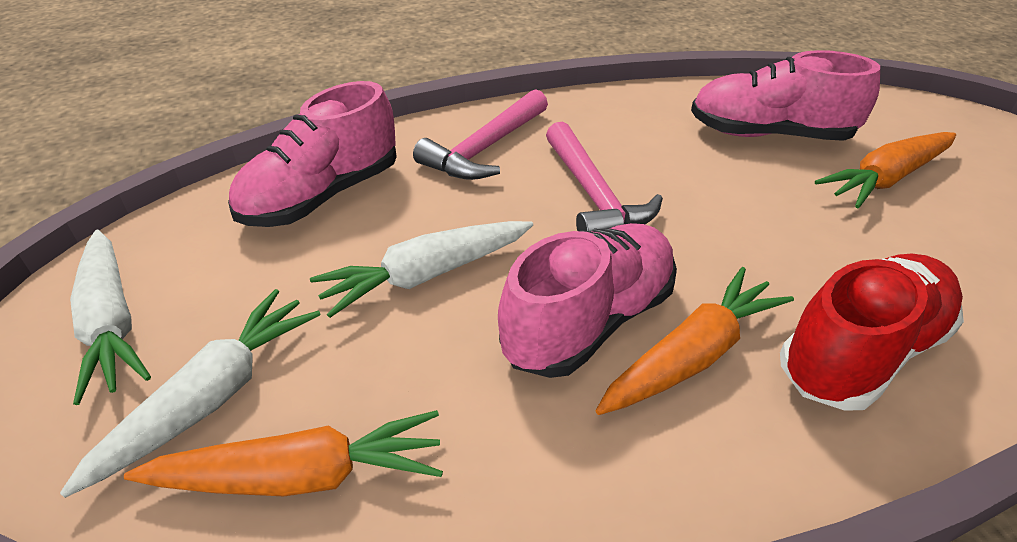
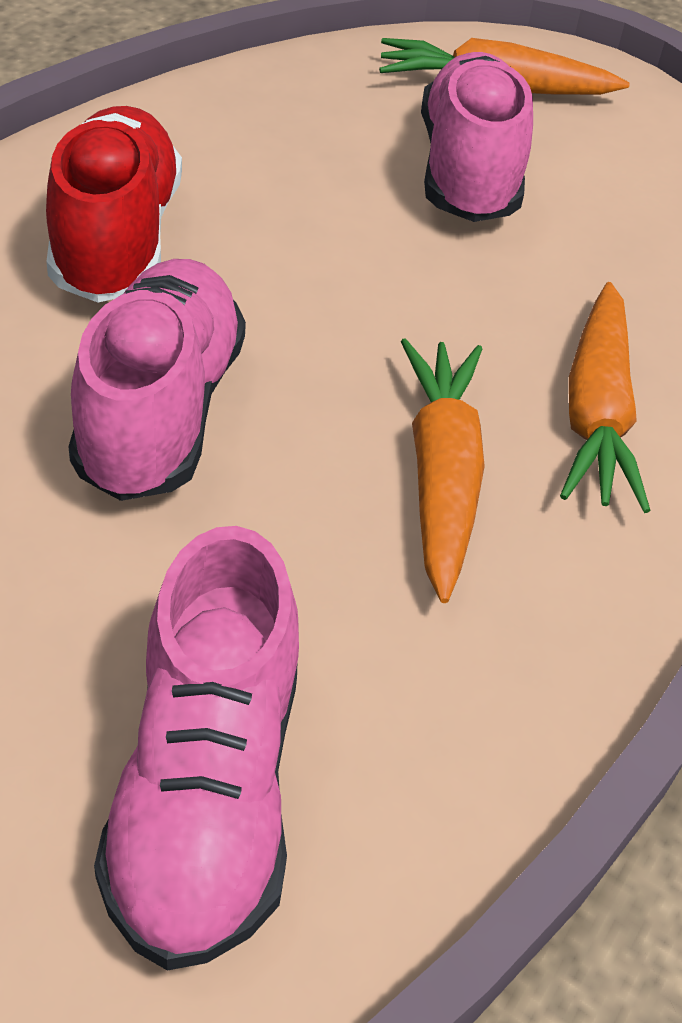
pink hammer: 2 -> 0
white carrot: 3 -> 0

